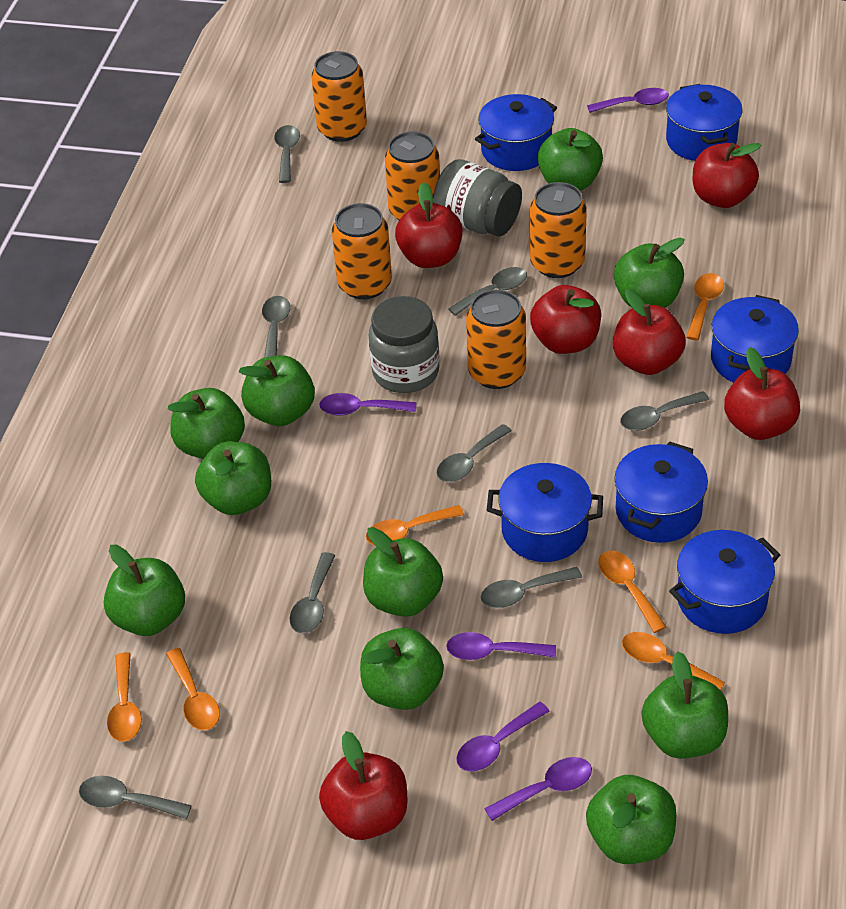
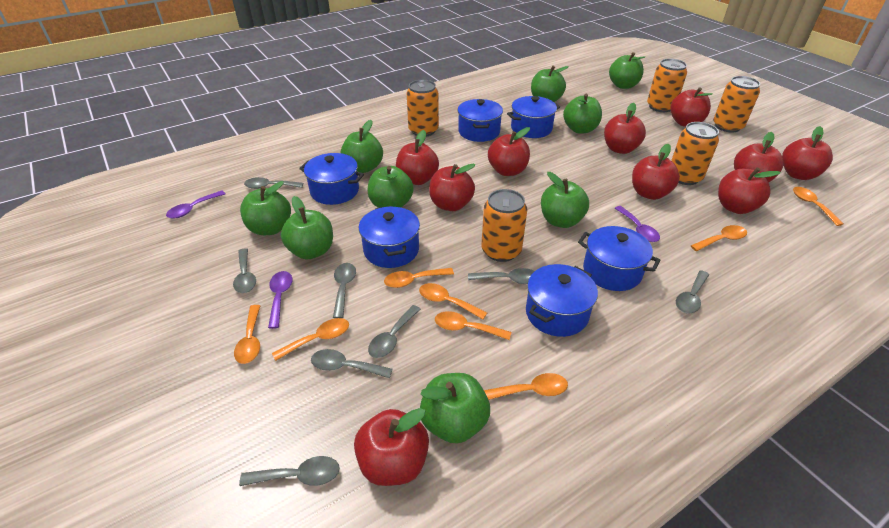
green apple: 10 -> 9
grey jar: 2 -> 0
orange spoon: 6 -> 8
purple spoon: 5 -> 3
red apple: 6 -> 10

